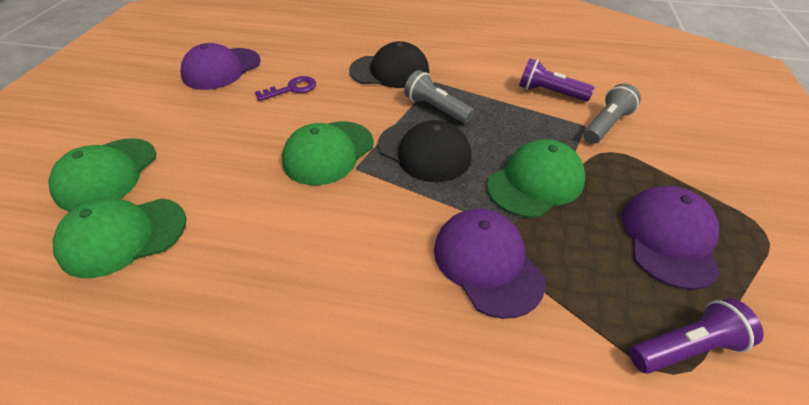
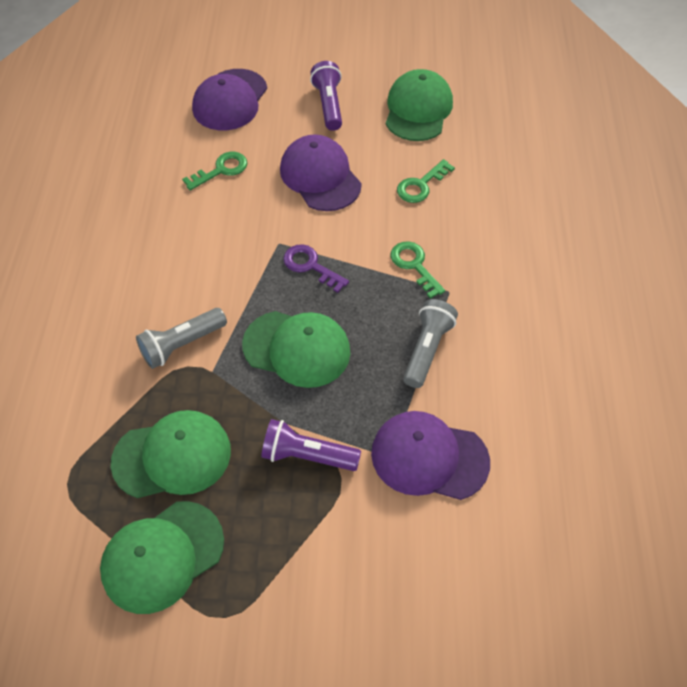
black cap: 2 -> 0
green key: 0 -> 3

